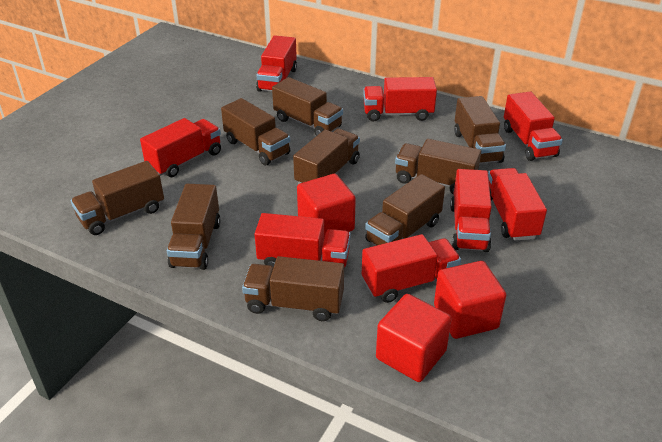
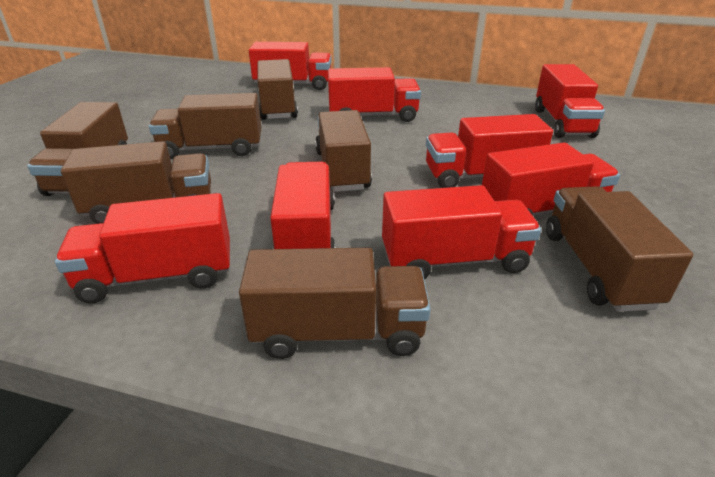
brown truck: 9 -> 7
red cube: 3 -> 0

